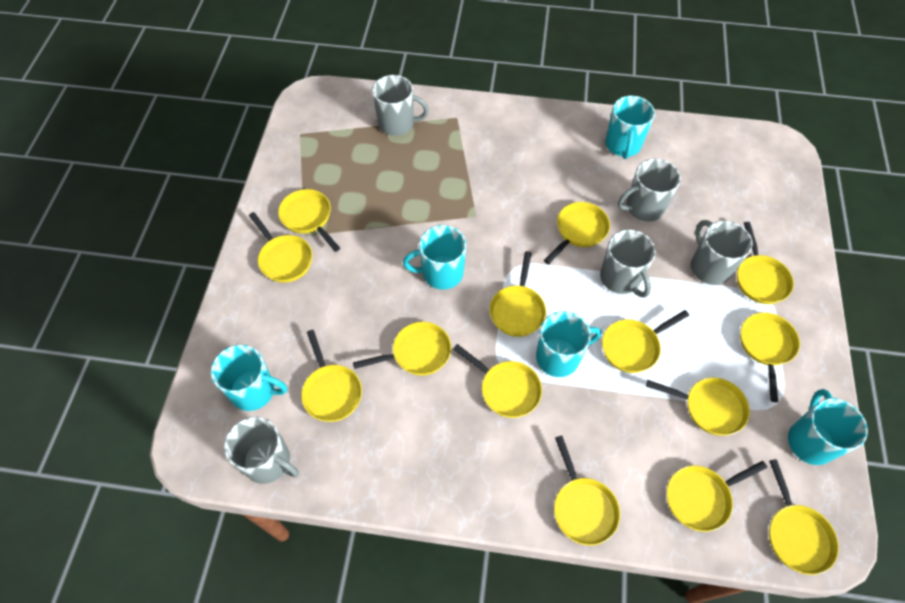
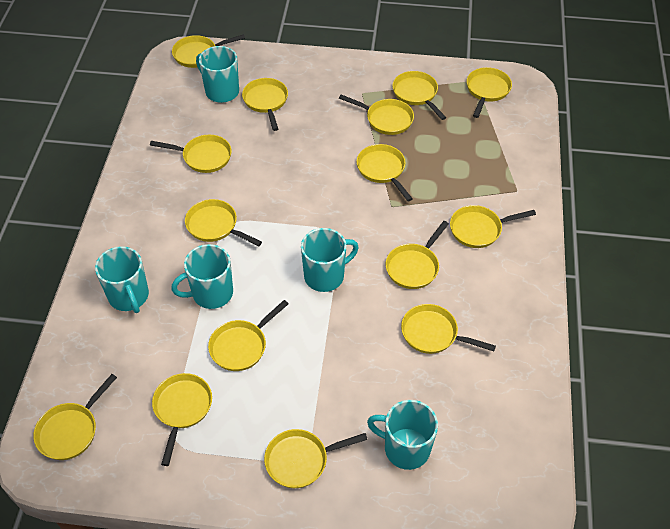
grey mug: 5 -> 0
yellow pan: 14 -> 15

